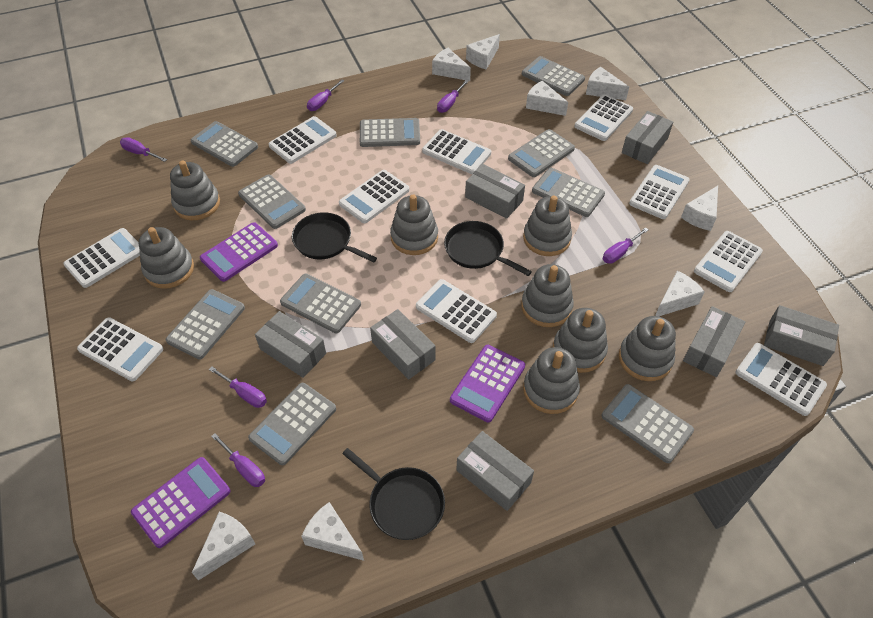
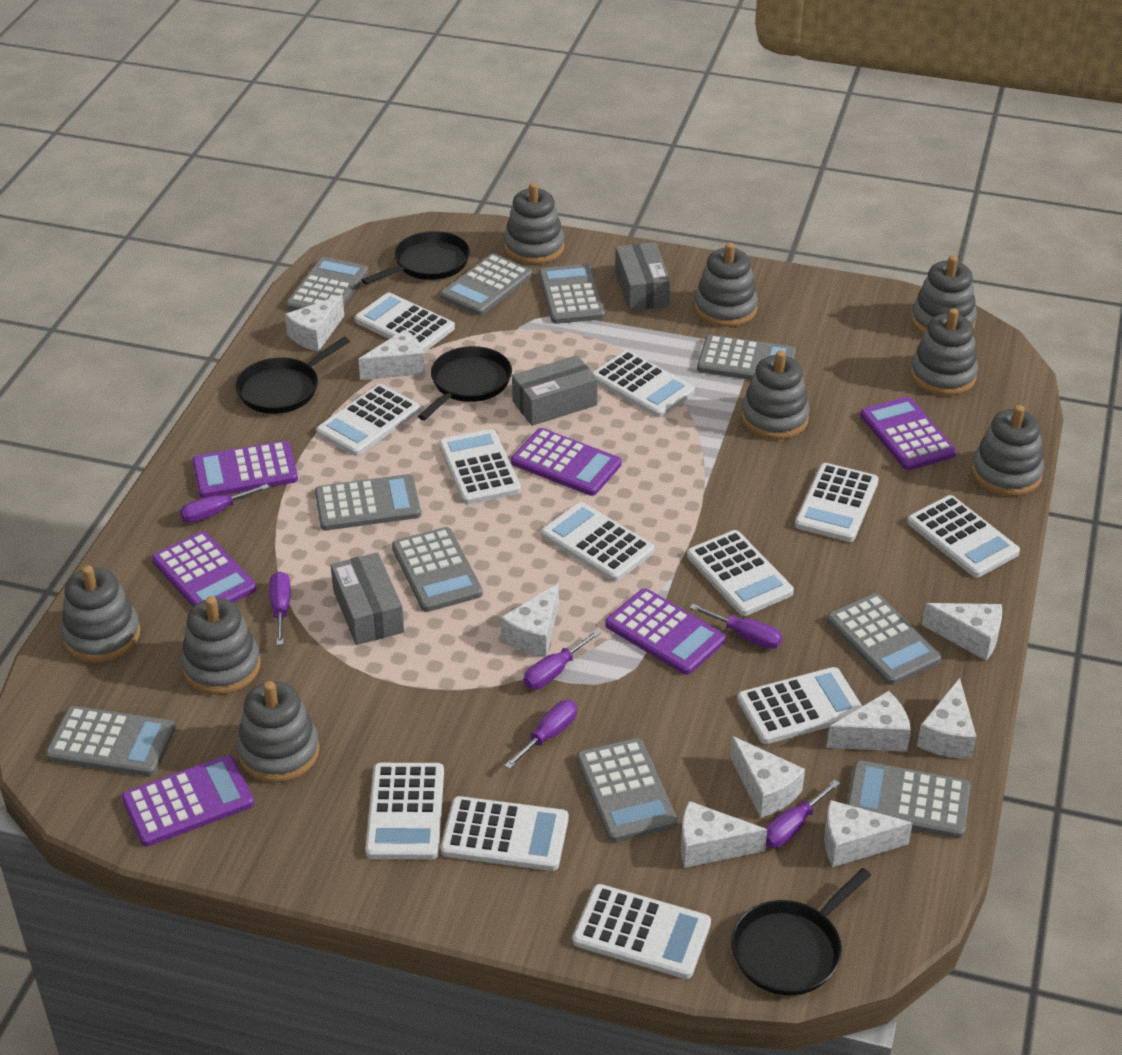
black pan: 3 -> 4
grey box: 7 -> 3
grey stacking toy: 8 -> 9
purple calculator: 3 -> 6
white calculator: 10 -> 12
white cheese: 8 -> 9

